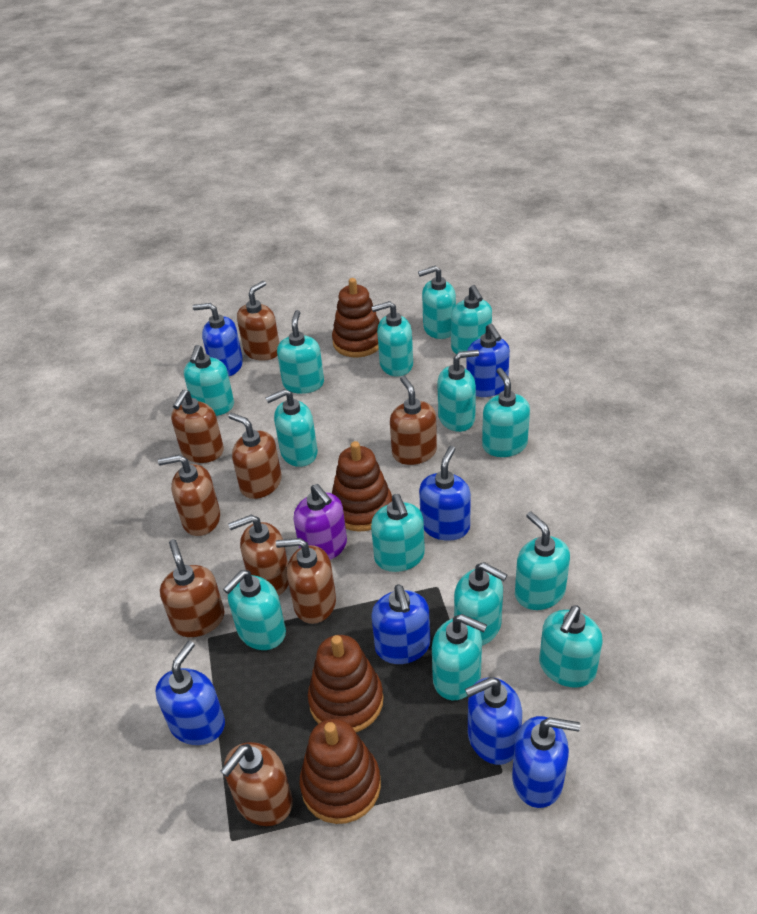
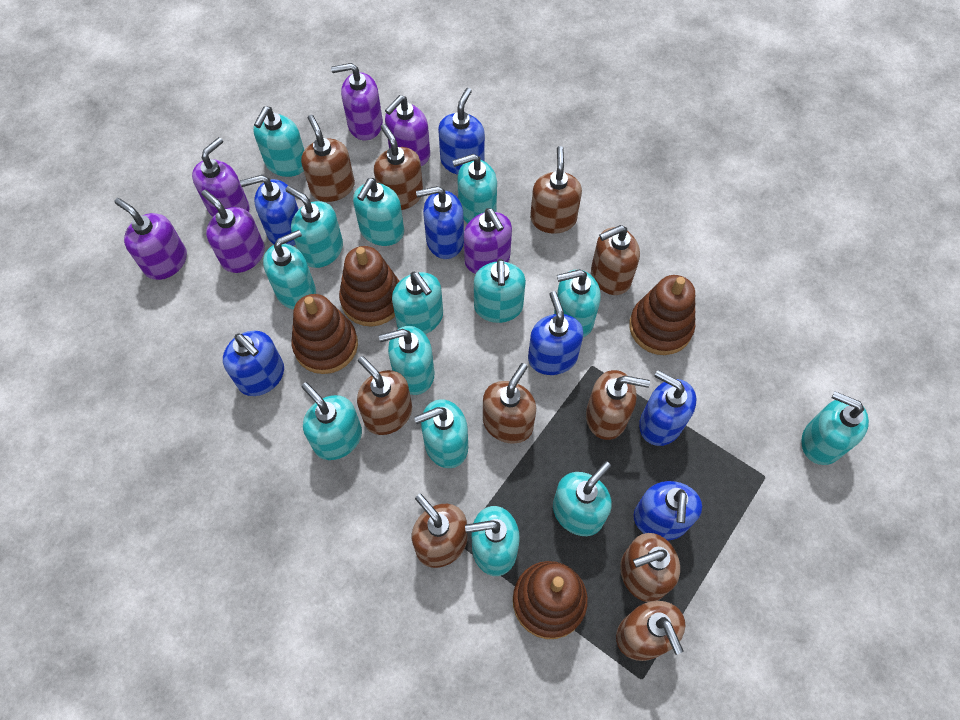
brown soap dispenser: 9 -> 10
purple soap dispenser: 1 -> 6

